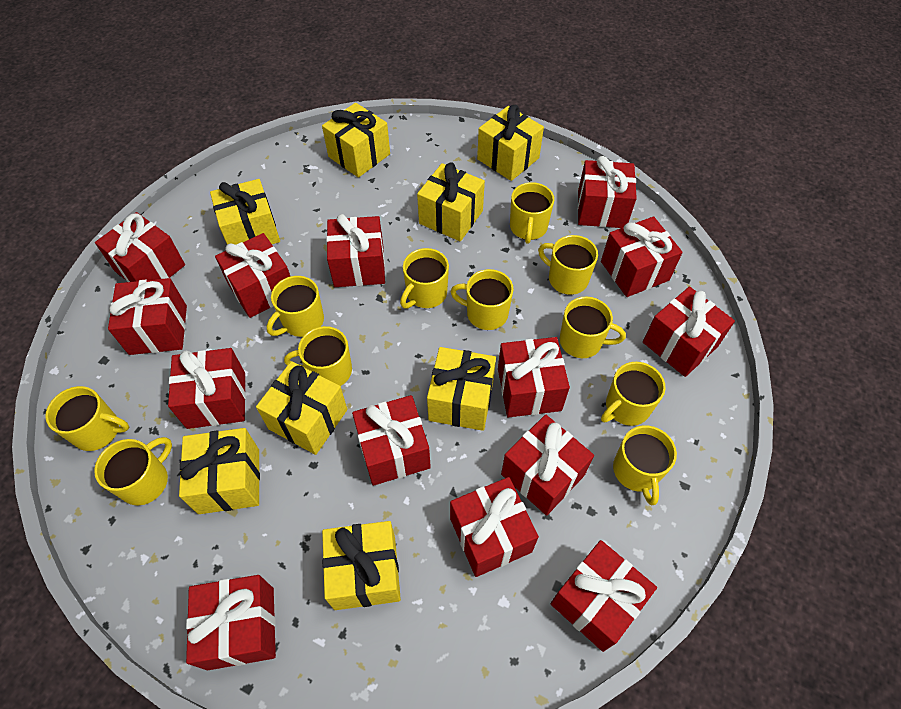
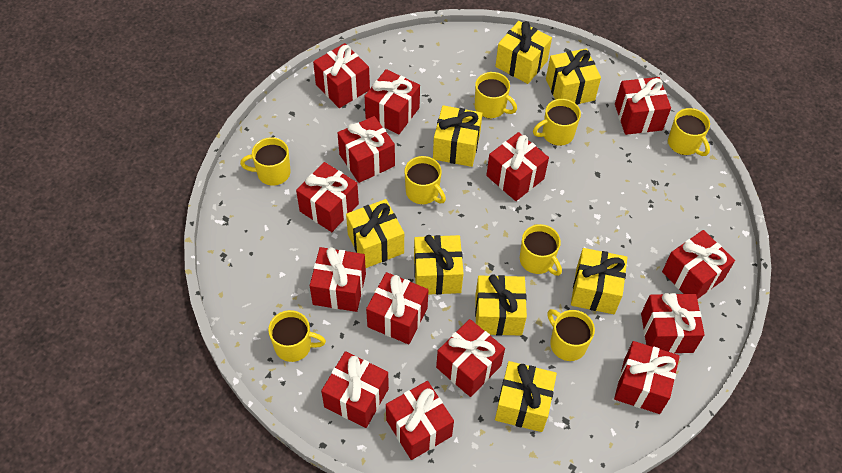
yellow mug: 11 -> 8

